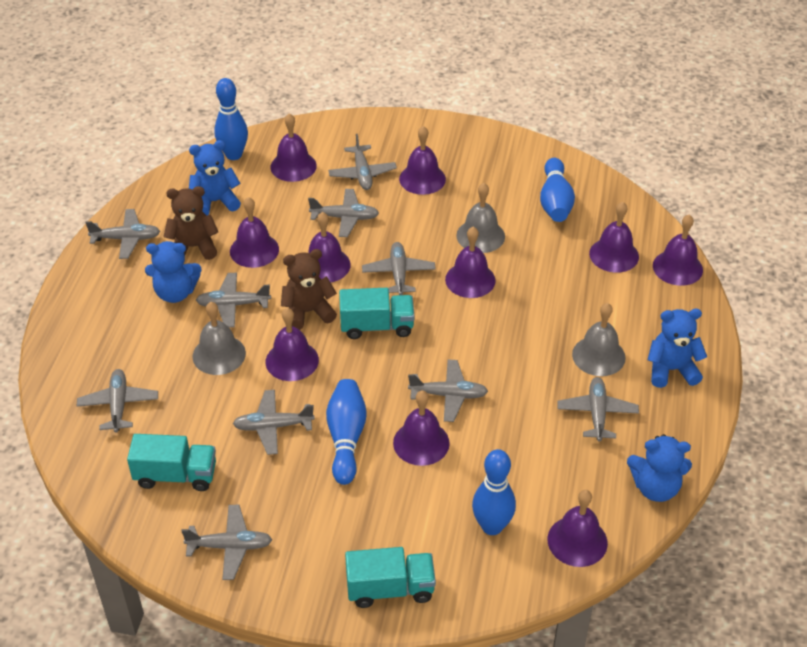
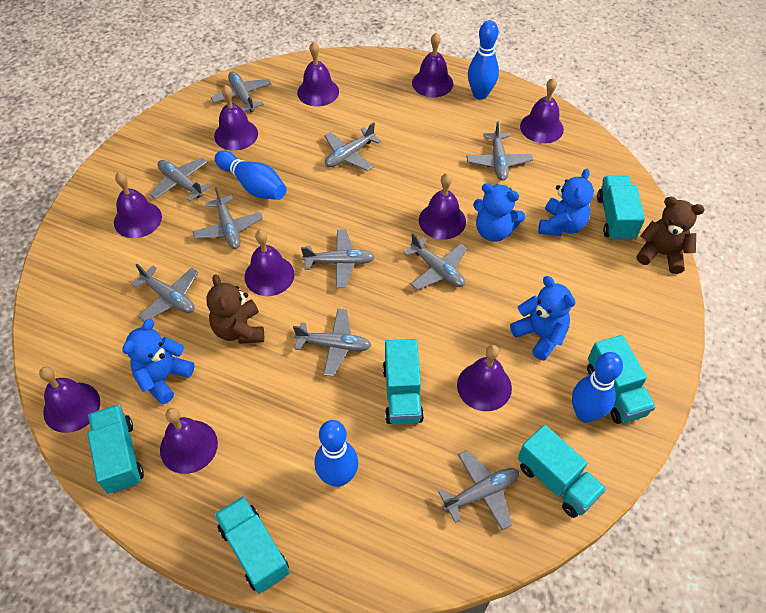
grey bell: 3 -> 0
turquoise truck: 3 -> 6

